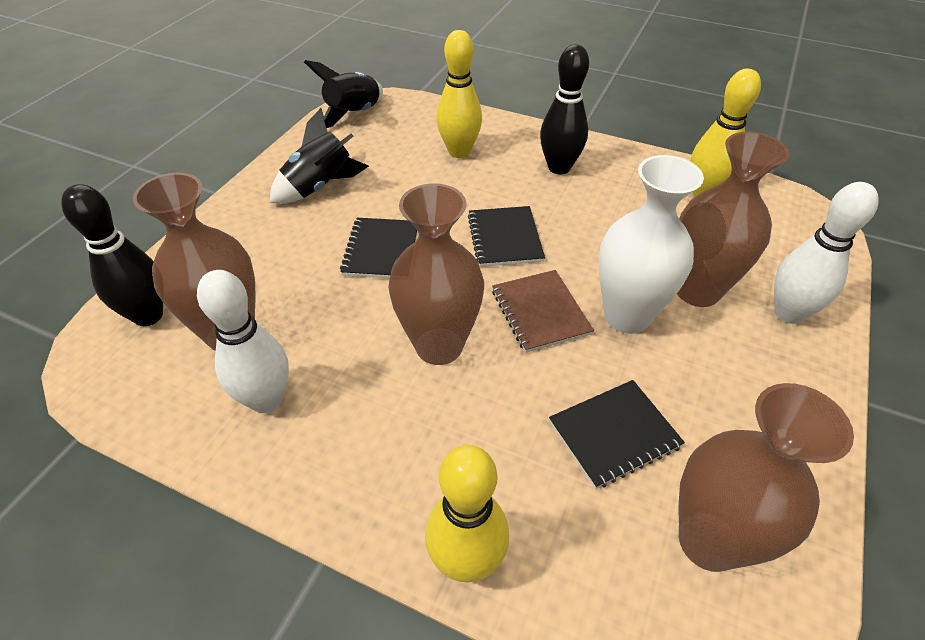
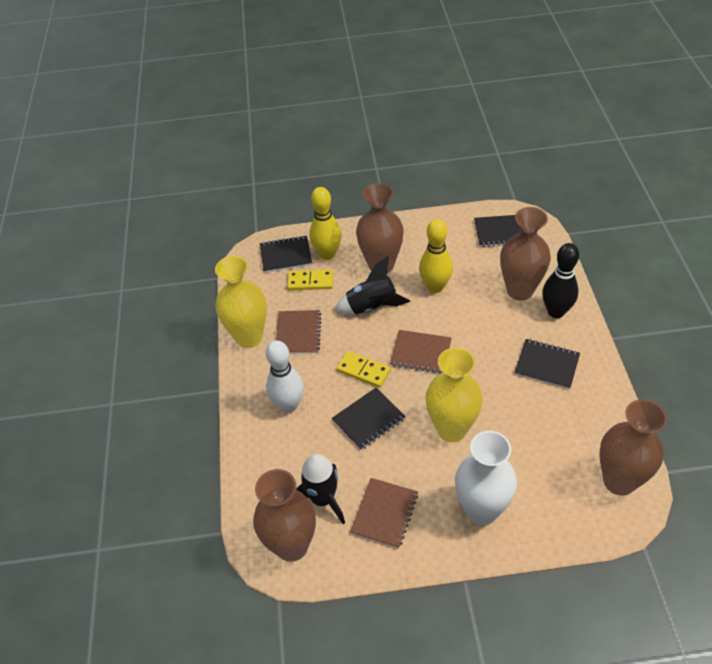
black bowling pin: 2 -> 1
black notebook: 3 -> 4
brown notebook: 1 -> 3
white bowling pin: 2 -> 1
yellow bowling pin: 3 -> 2
yellow domino: 0 -> 2
yellow vase: 0 -> 2

